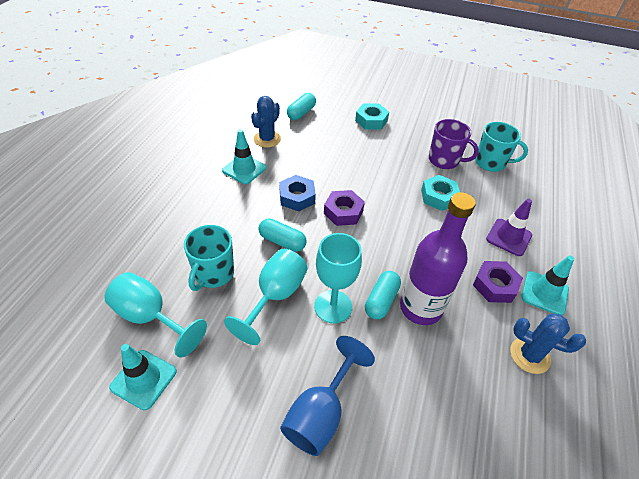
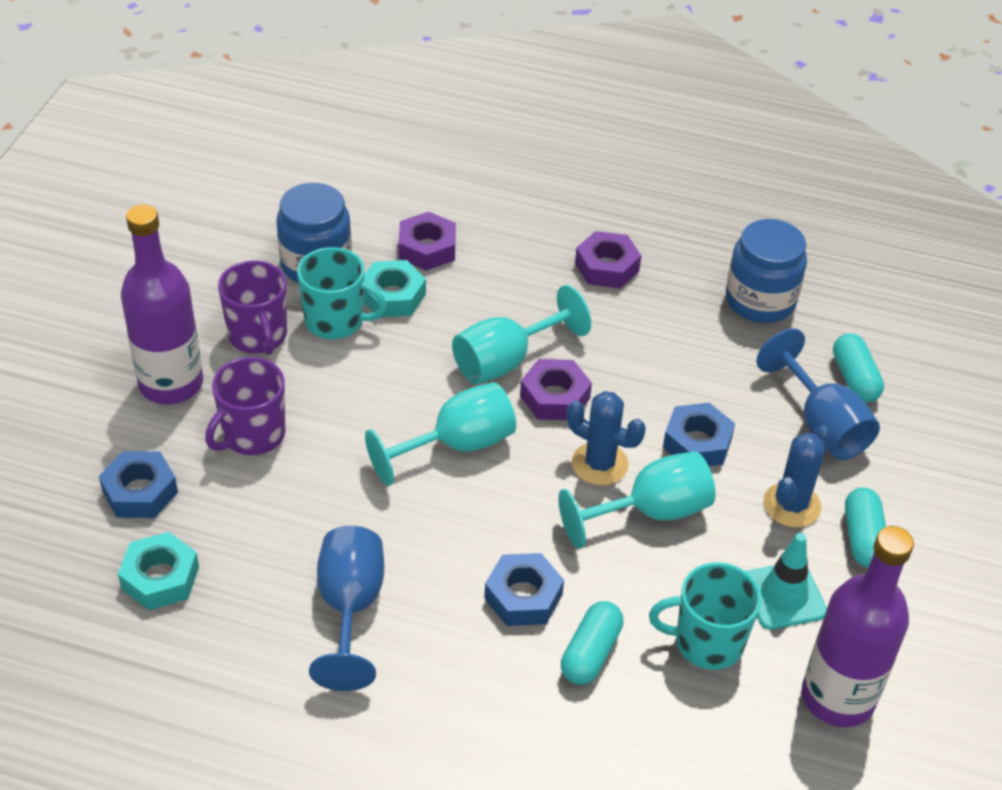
blue goblet: 1 -> 2
blue jar: 0 -> 2
blue nut: 1 -> 3
purple bottle: 1 -> 2
purple mug: 1 -> 2
purple nut: 2 -> 3
purple traffic cone: 1 -> 0
turquoise traffic cone: 3 -> 1

